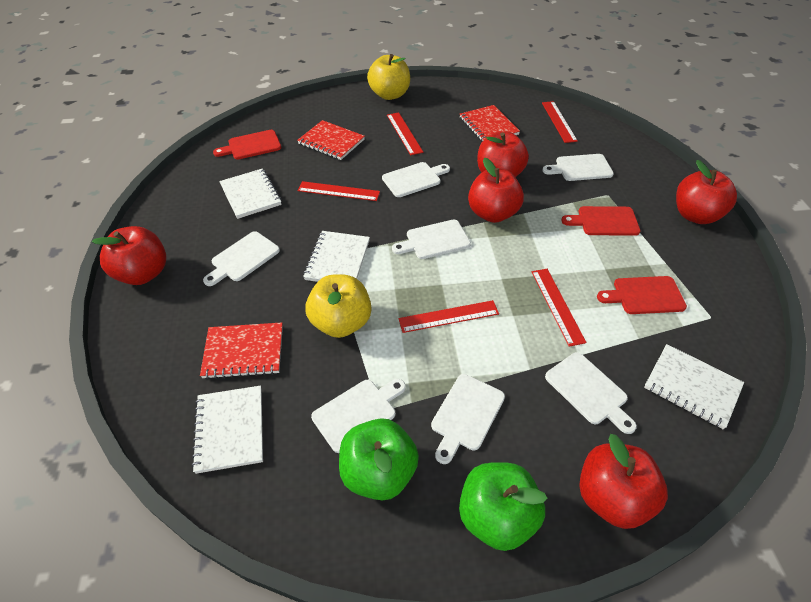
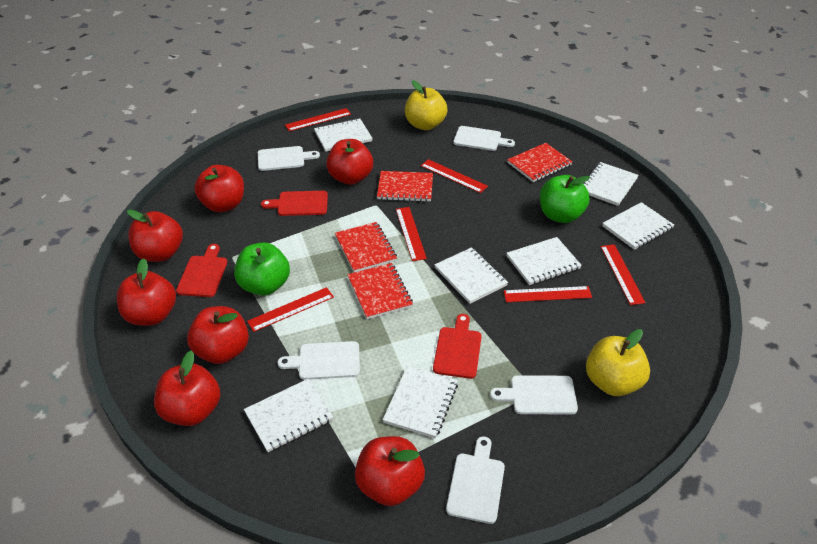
red apple: 5 -> 7
red notebook: 3 -> 4
red ruler: 5 -> 6
white cutting board: 7 -> 5
white notebook: 4 -> 7

